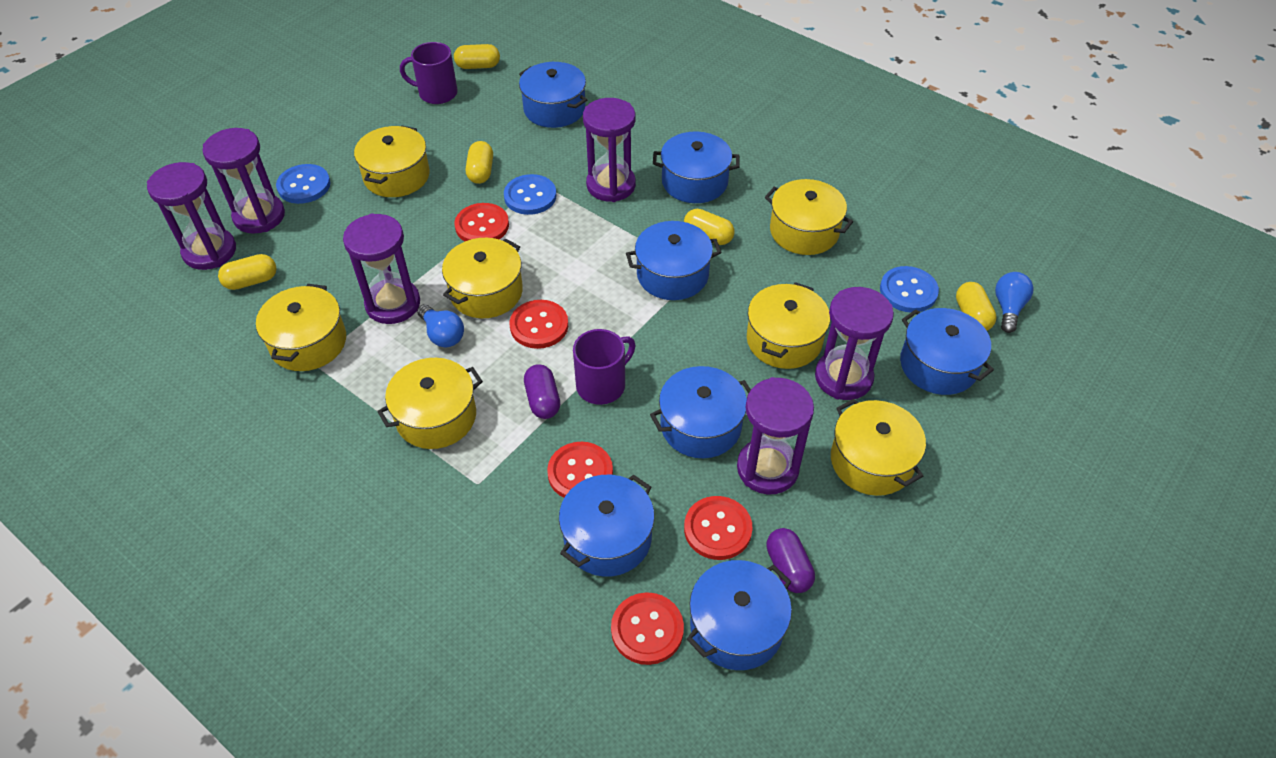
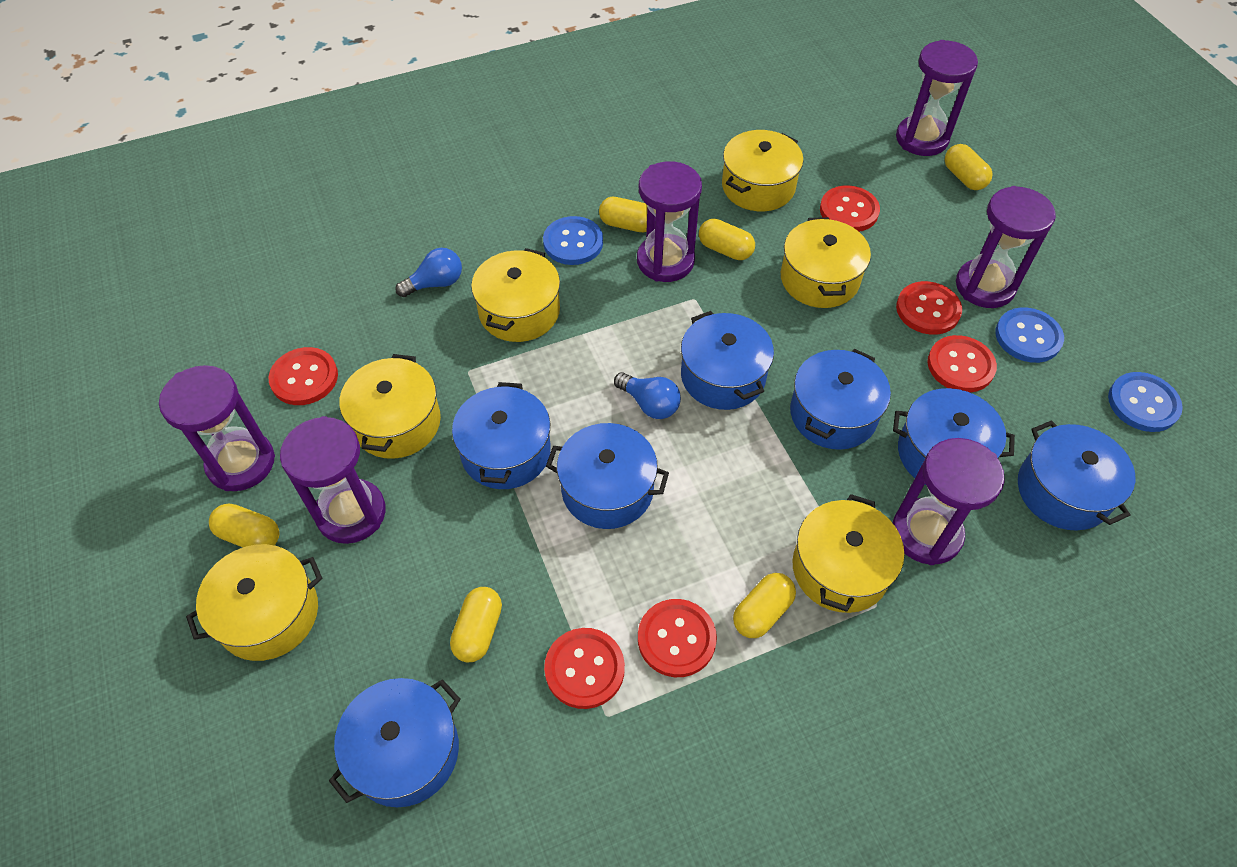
purple capsule: 2 -> 0
purple mug: 2 -> 0
red button: 5 -> 6
yellow capsule: 5 -> 6
yellow pot: 7 -> 6

